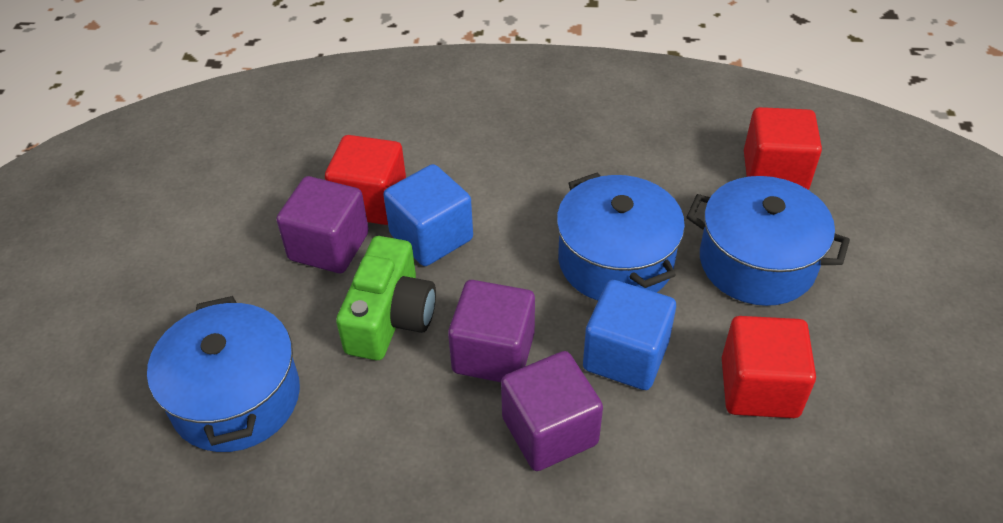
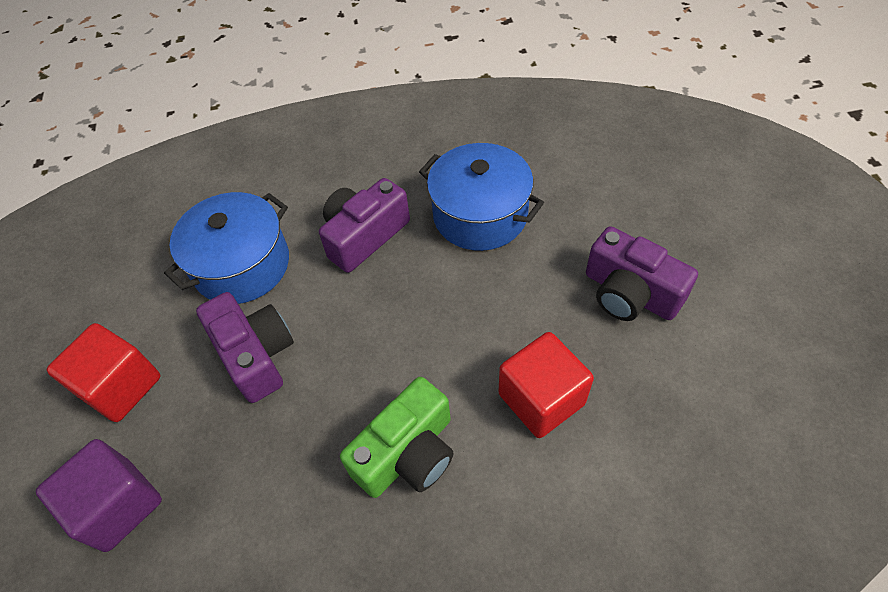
blue cube: 2 -> 0
blue pot: 3 -> 2
purple camera: 0 -> 3
purple cube: 3 -> 1
red cube: 3 -> 2

